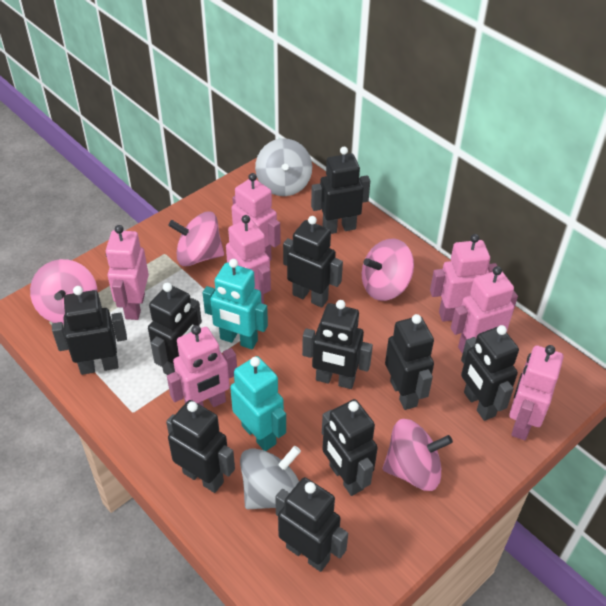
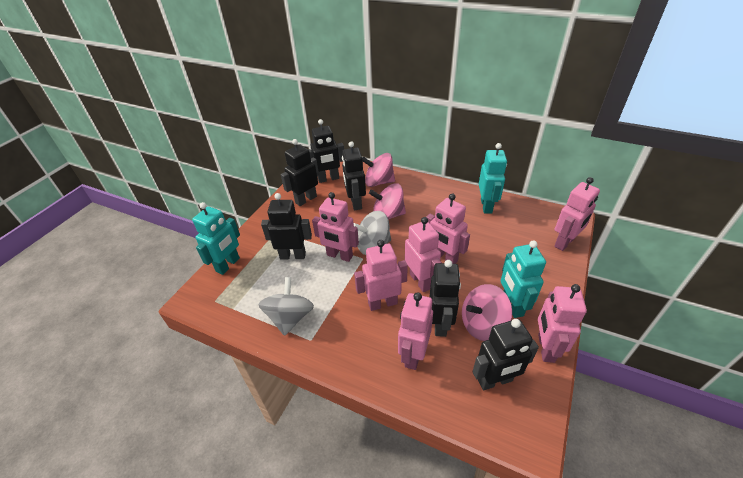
black robot: 10 -> 6
pink spinning top: 4 -> 3
turquoise robot: 2 -> 3

